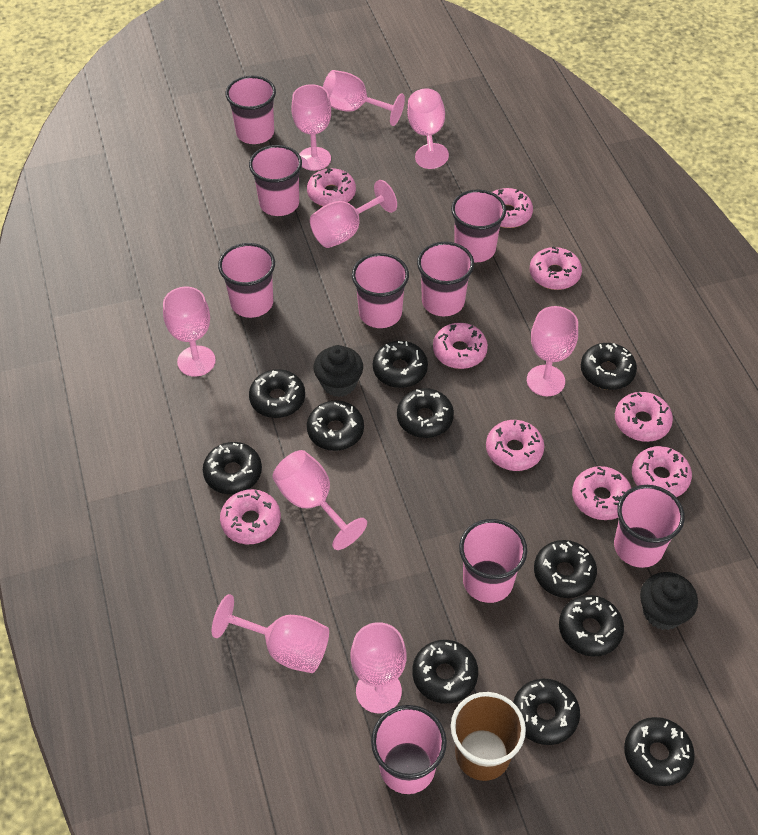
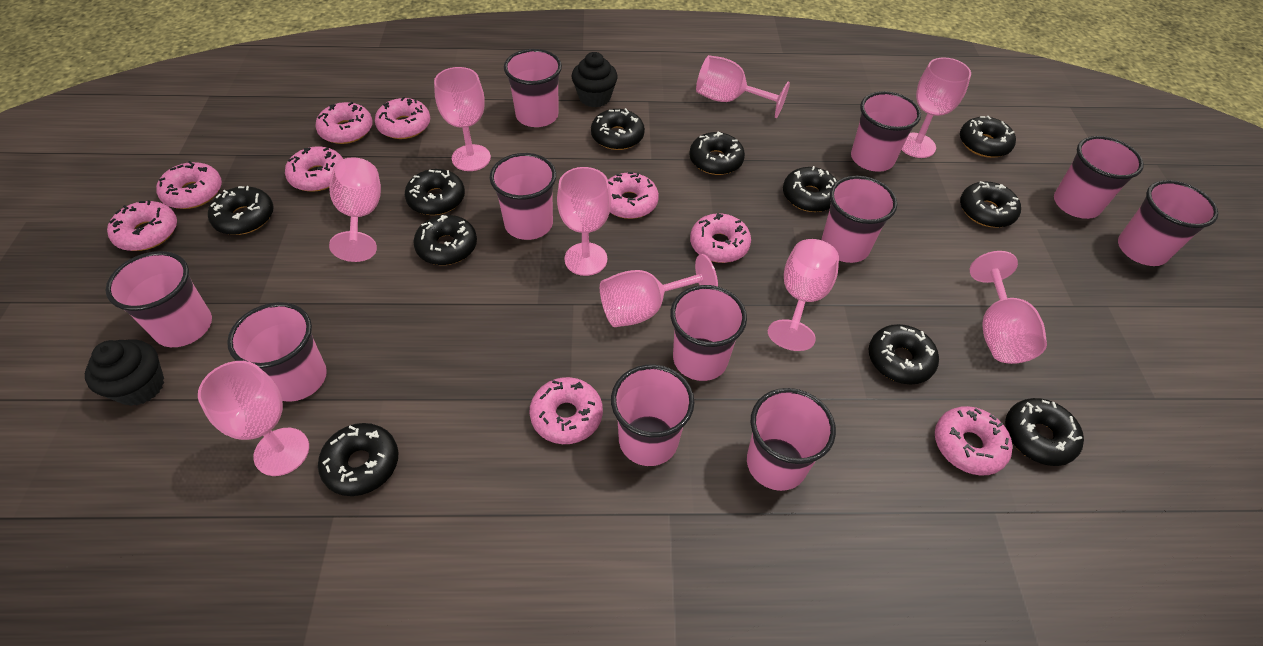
brown cup: 1 -> 0
pink cup: 9 -> 11

